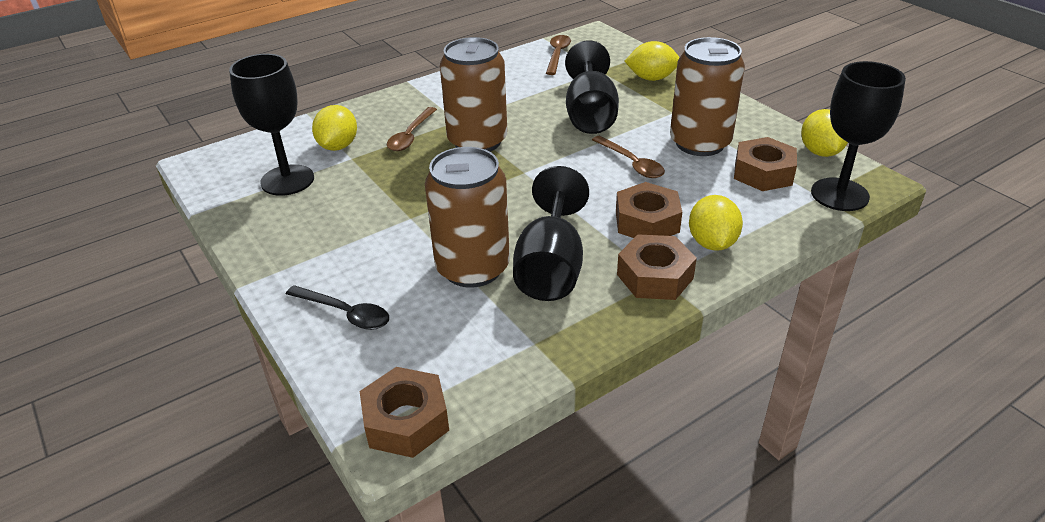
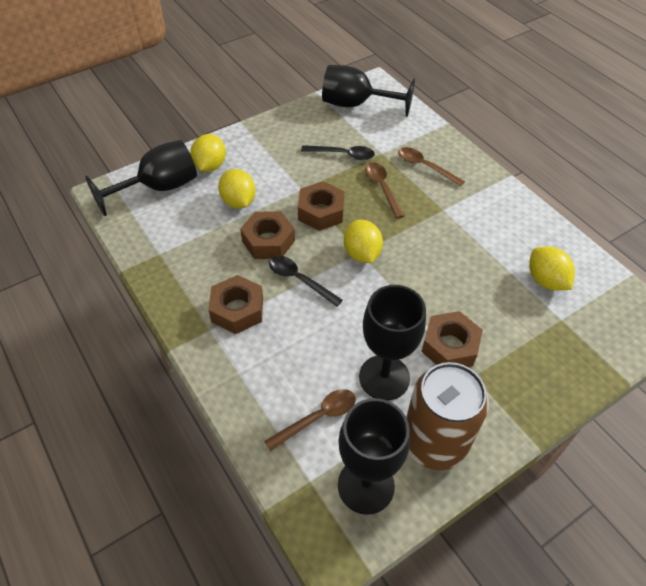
black spoon: 1 -> 2
brown can: 3 -> 1

